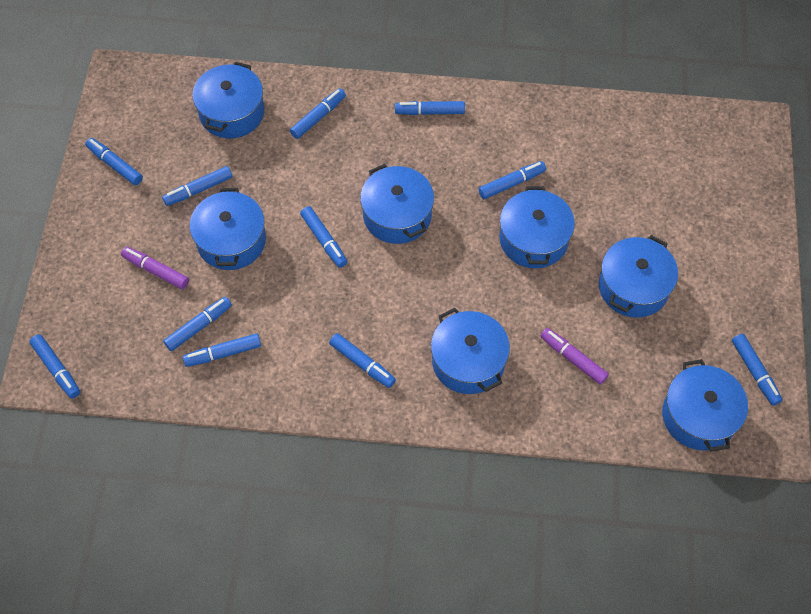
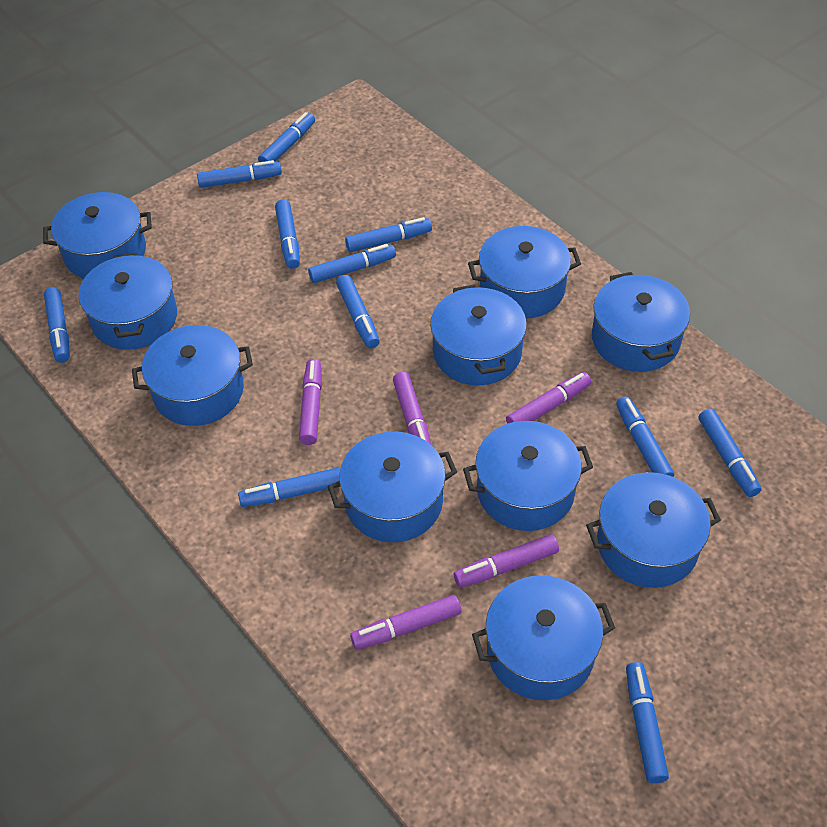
blue pot: 7 -> 10
purple marker: 2 -> 5

